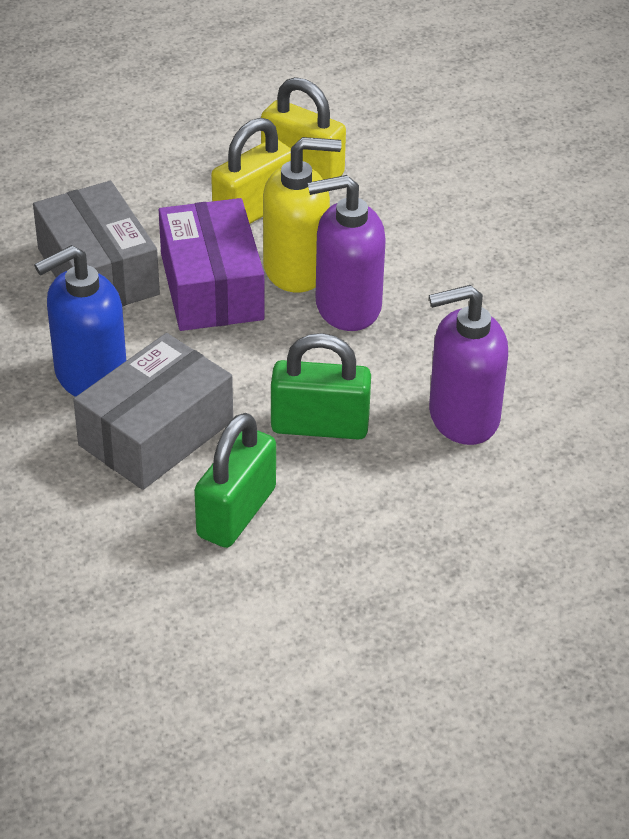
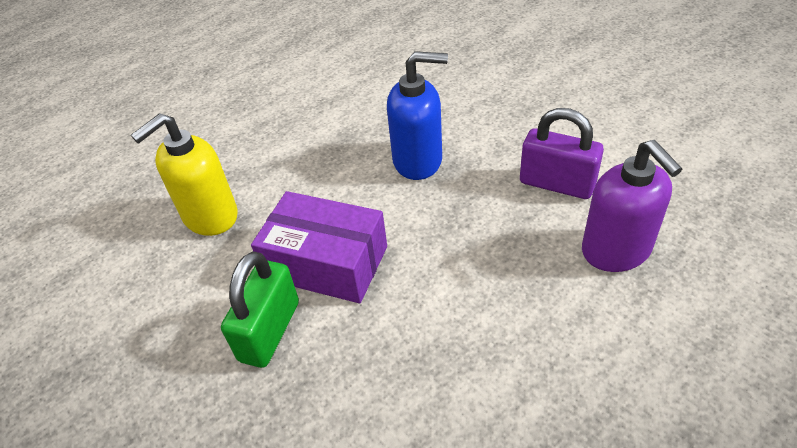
green padlock: 2 -> 1
grey box: 2 -> 0
purple padlock: 0 -> 1
purple soap dispenser: 2 -> 1
yellow padlock: 2 -> 0

